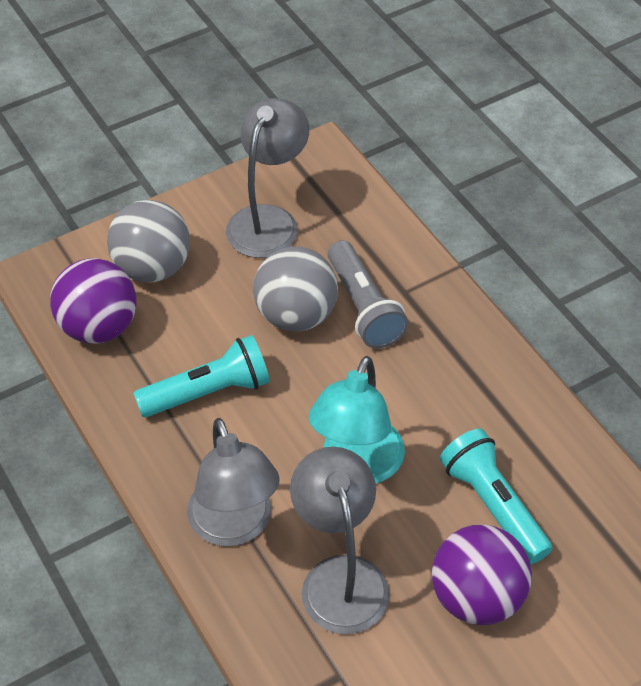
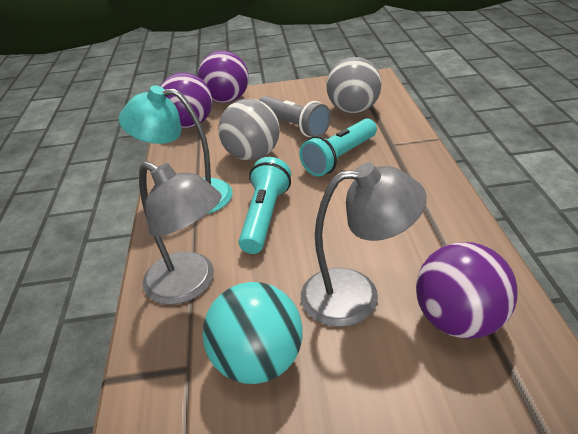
grey lamp: 3 -> 2
purple ball: 2 -> 3
turquoise ball: 0 -> 1

